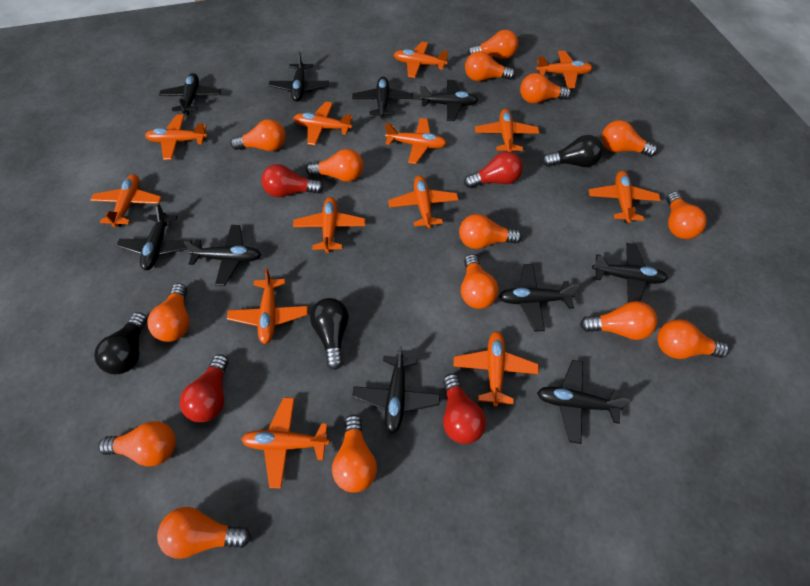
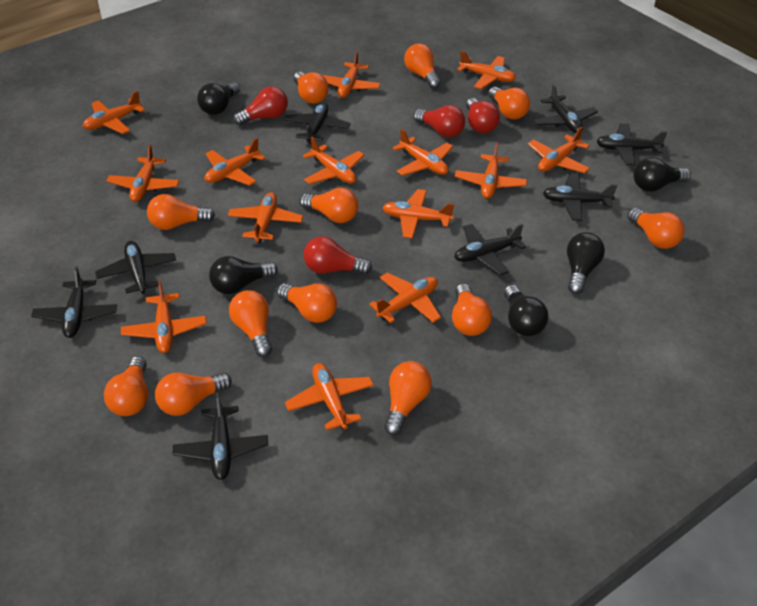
black light bulb: 3 -> 5
black plane: 10 -> 8
orange light bulb: 15 -> 12
orange plane: 13 -> 14

